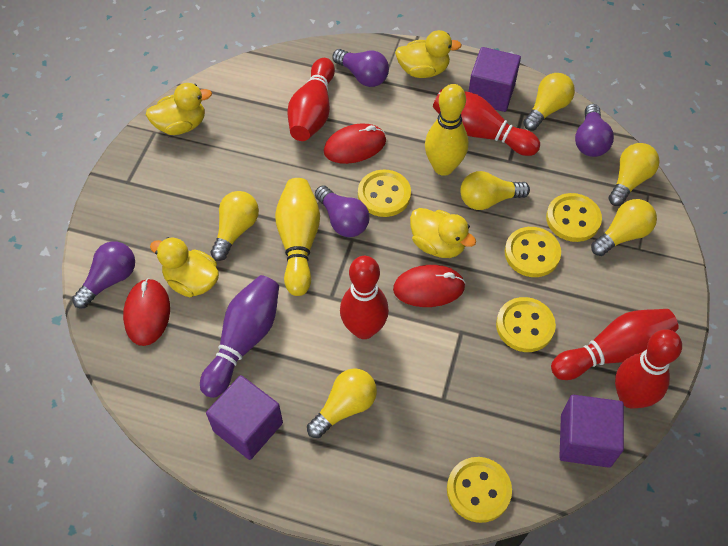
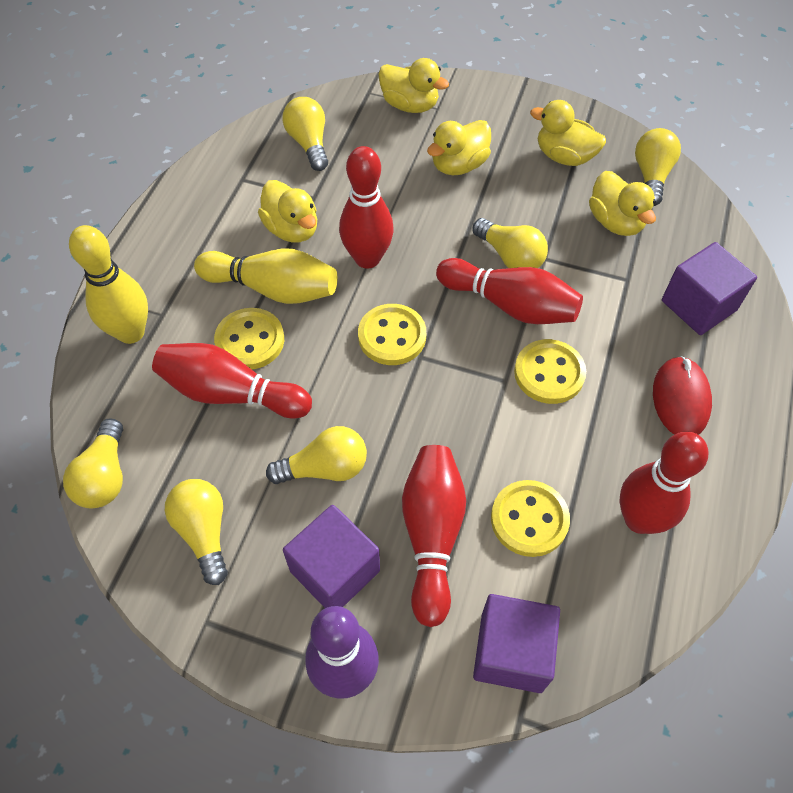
purple light bulb: 4 -> 0
red mouse: 3 -> 1
yellow button: 5 -> 4
yellow duck: 4 -> 5

